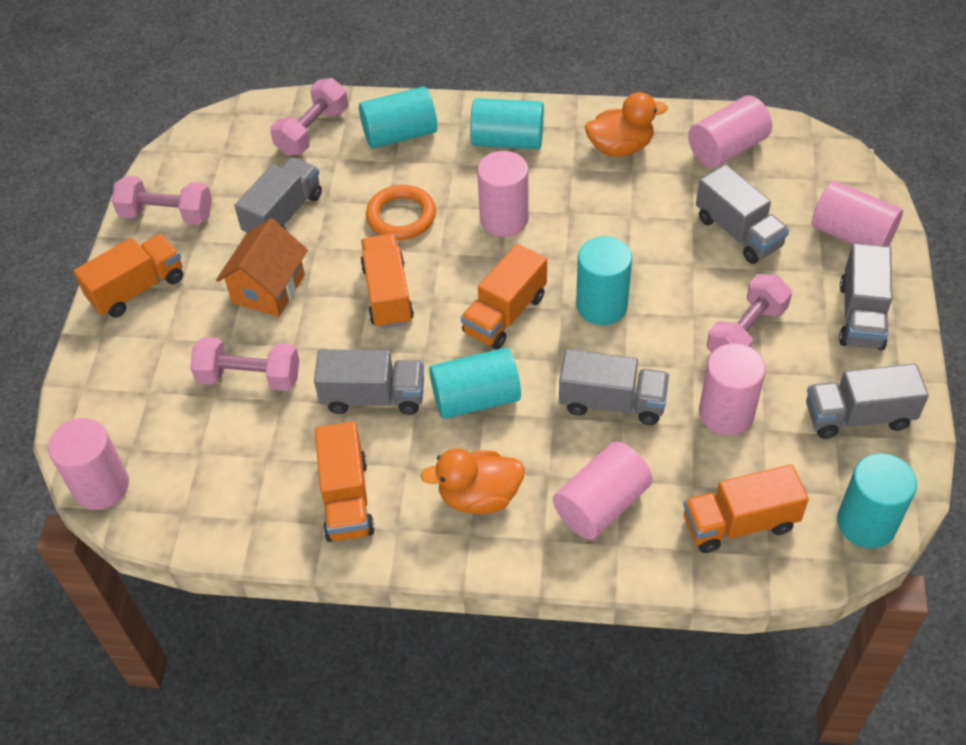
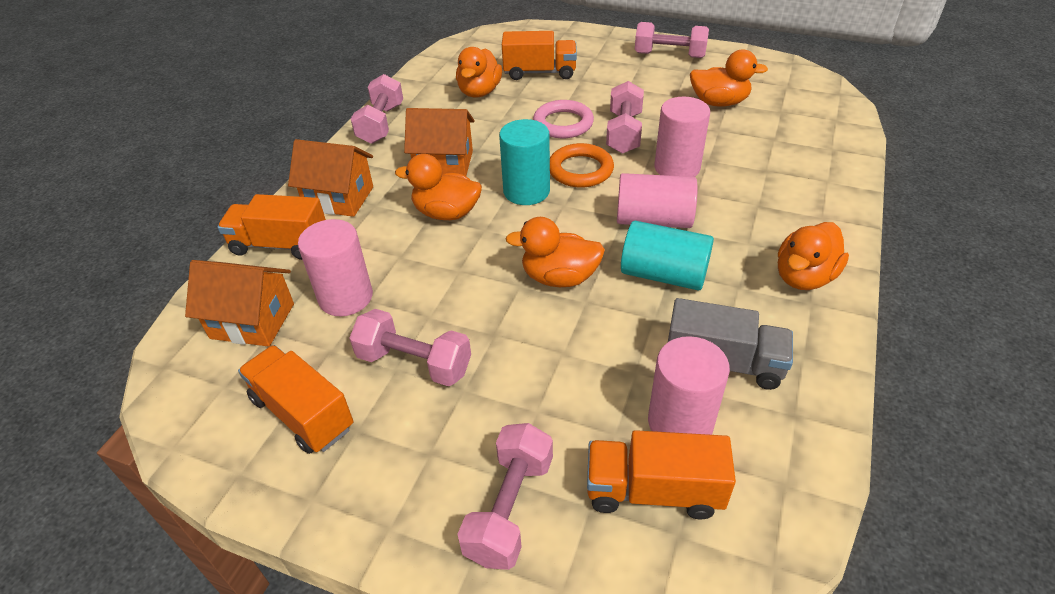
grey truck: 6 -> 1
orange duck: 2 -> 5
orange house: 1 -> 3
orange truck: 5 -> 4
pink cylinder: 6 -> 4
pink dumbbell: 4 -> 5
pink ring: 0 -> 1
turquoise cylinder: 5 -> 2

